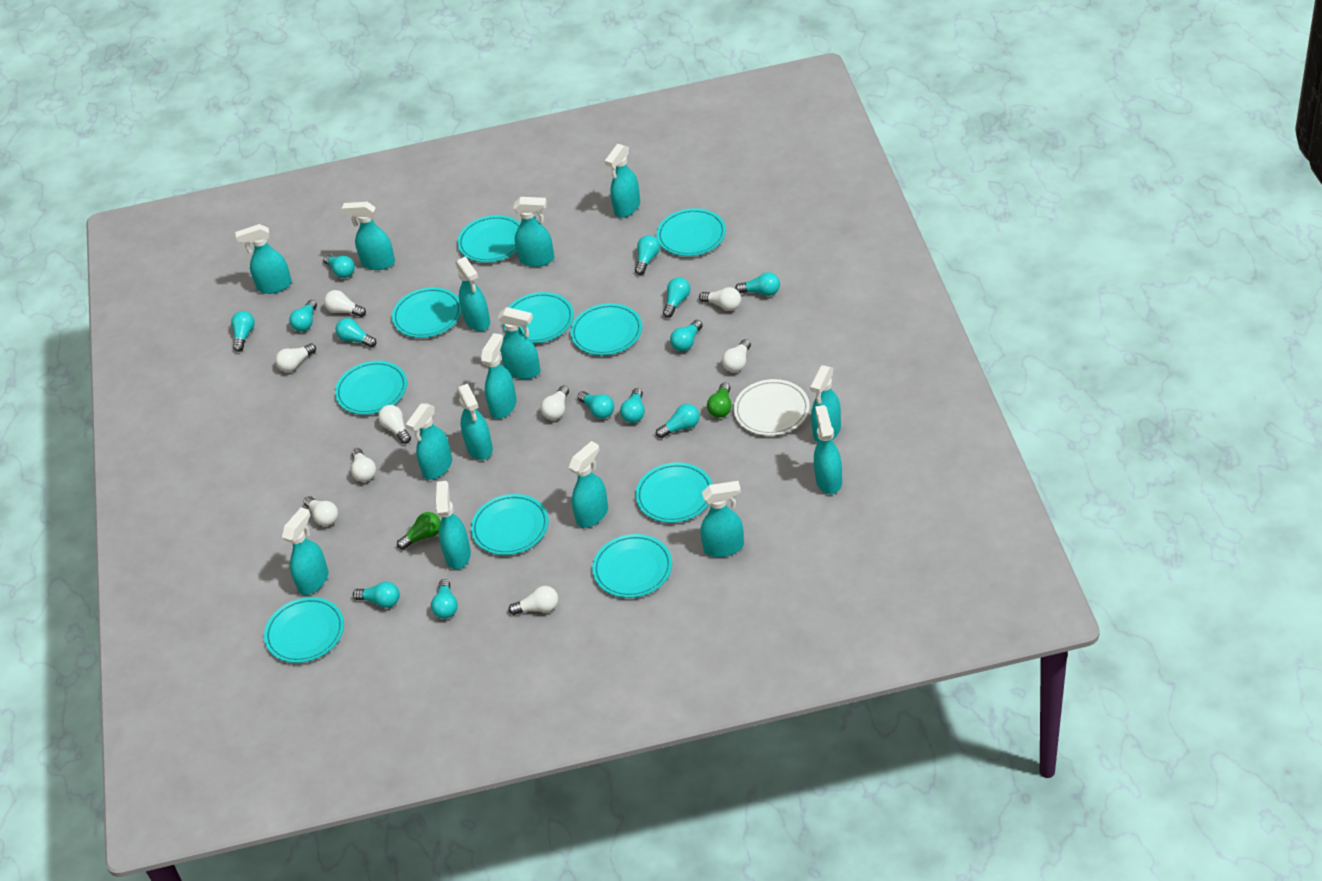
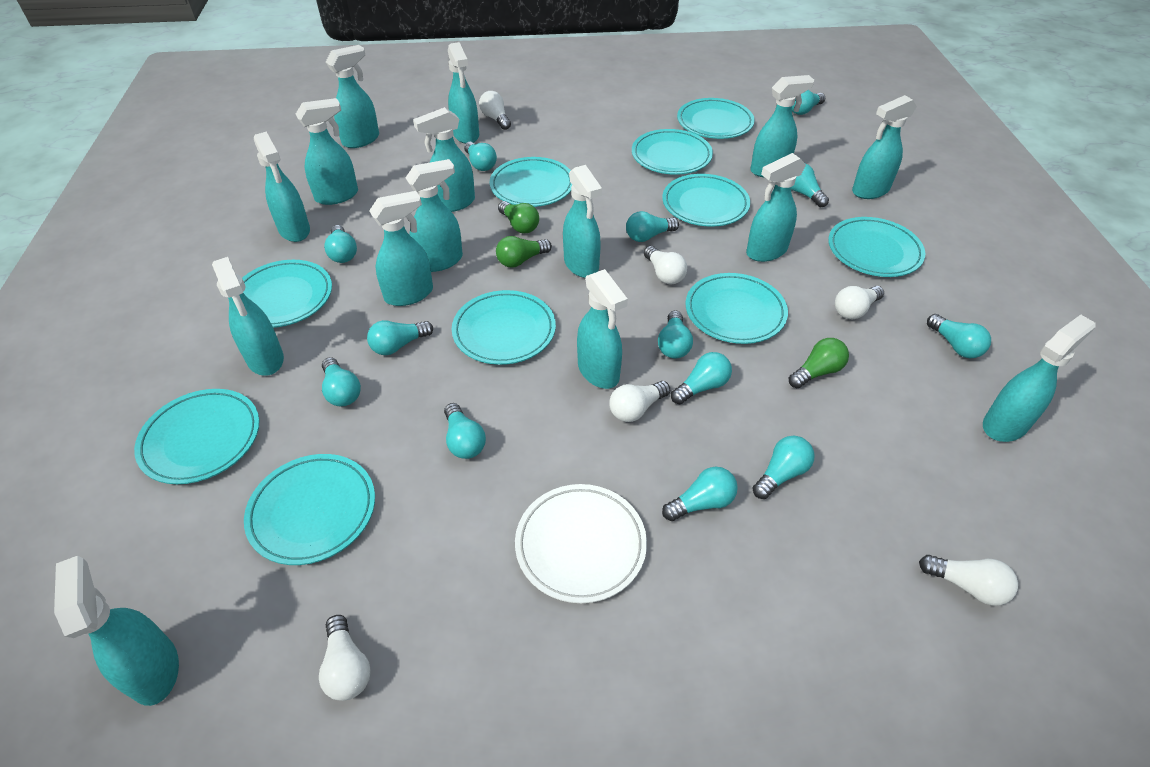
green light bulb: 2 -> 3
white light bulb: 9 -> 6

